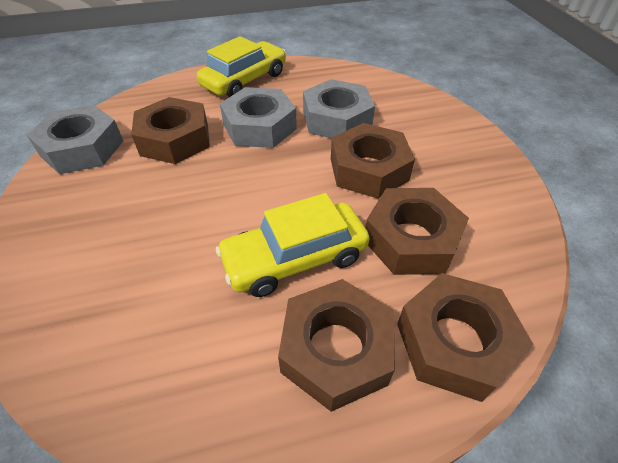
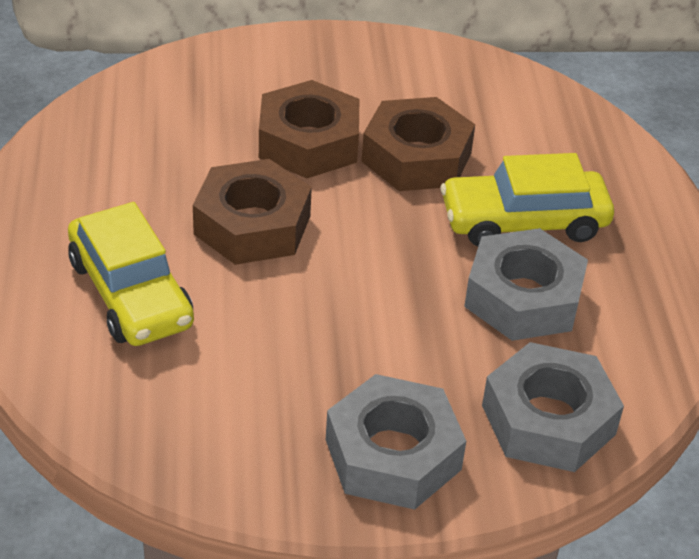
brown nut: 5 -> 3

